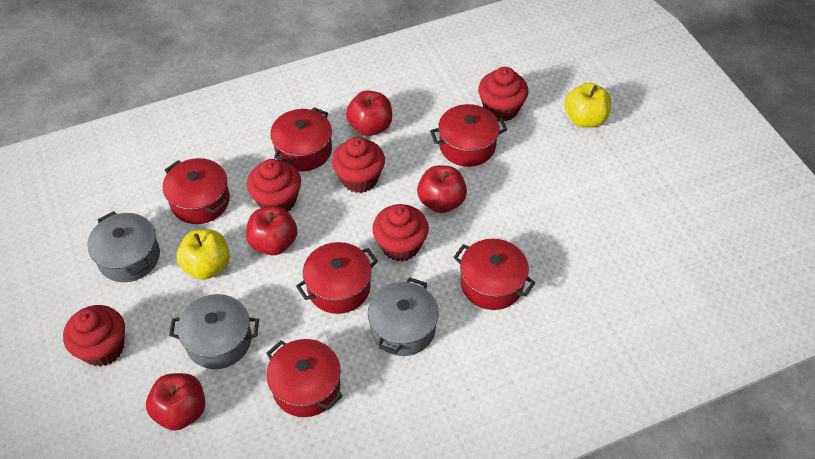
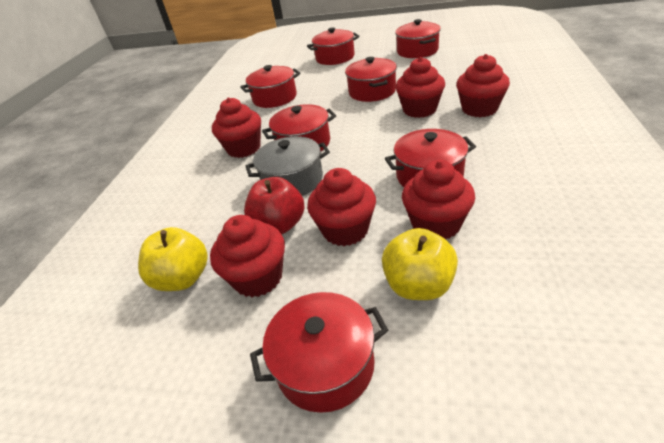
grey pot: 3 -> 1
red apple: 4 -> 1
red cupcake: 5 -> 6
red pot: 6 -> 7

